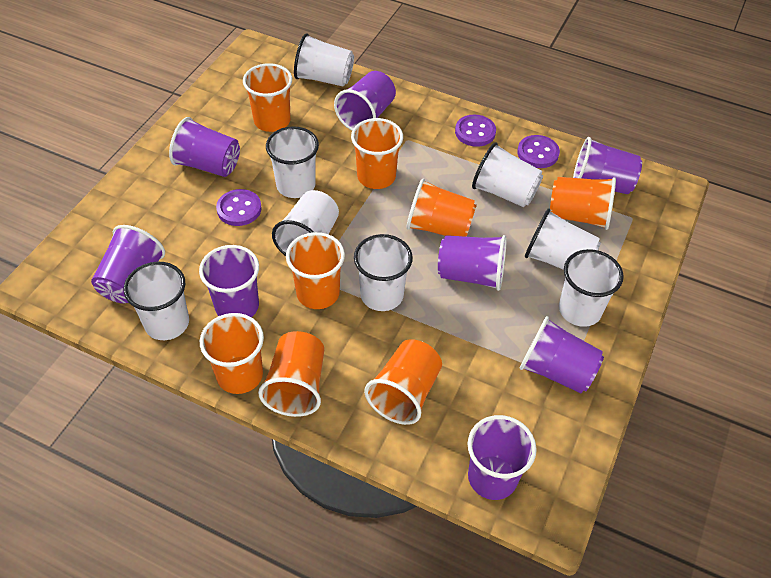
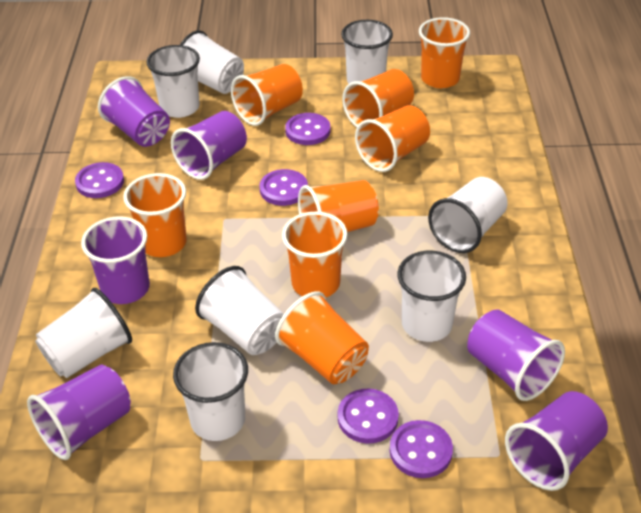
purple button: 3 -> 5
purple cup: 8 -> 6

